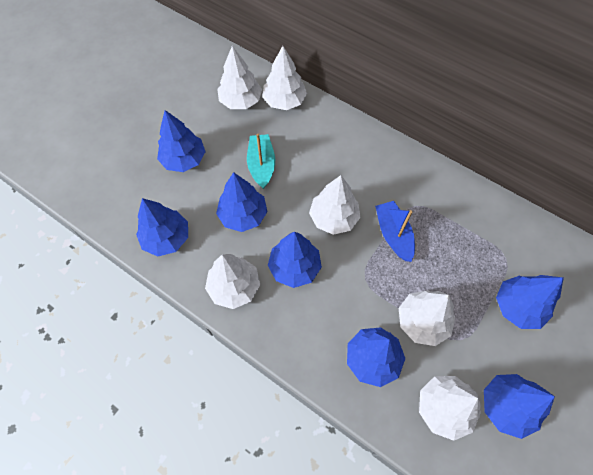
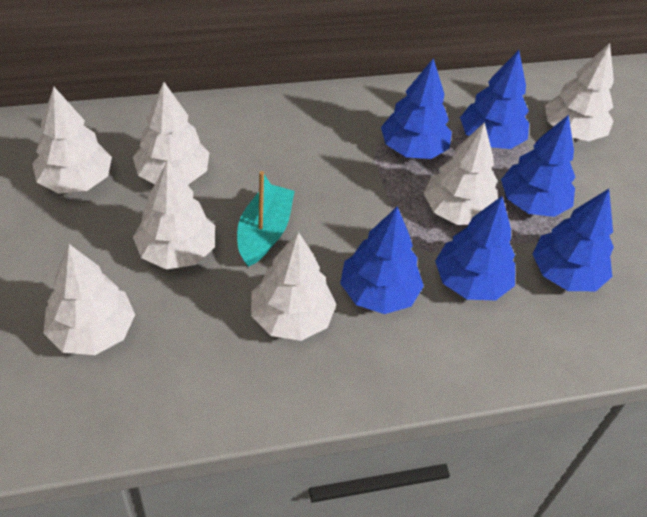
blue boat: 1 -> 0
blue tree: 7 -> 6
white tree: 6 -> 7

